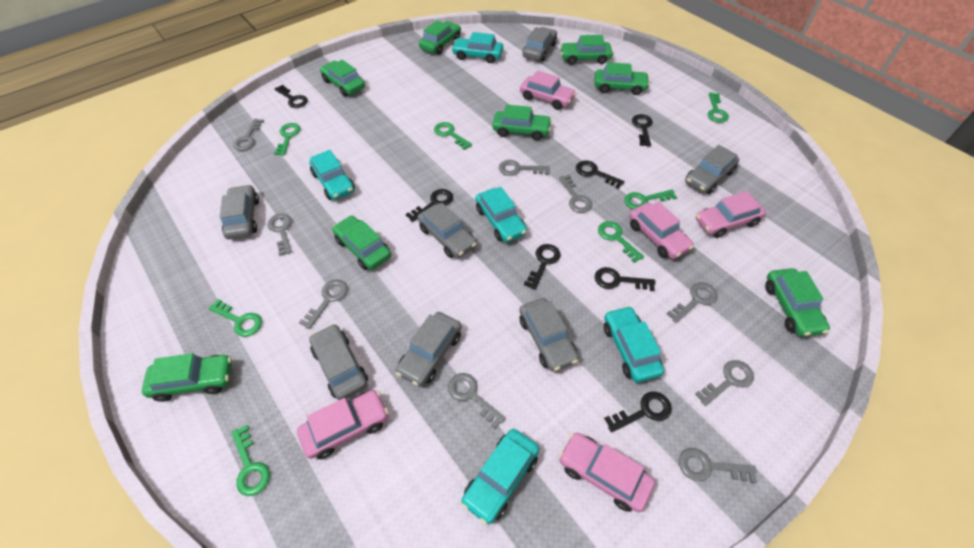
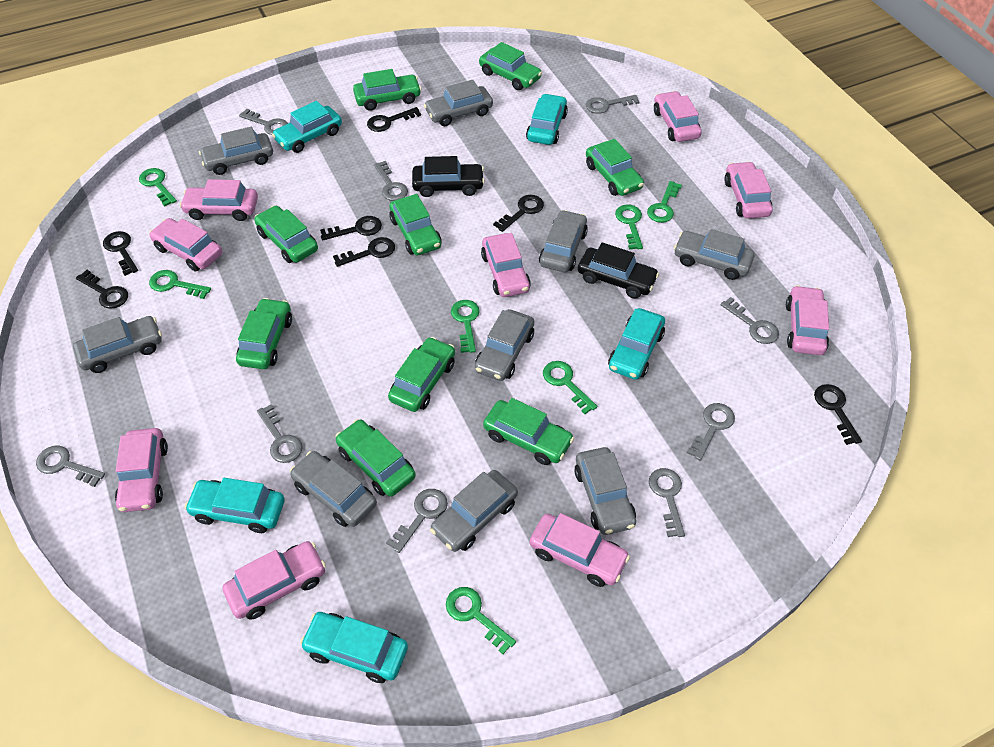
black car: 0 -> 2
green car: 8 -> 9
grey car: 7 -> 9
pink car: 5 -> 9

